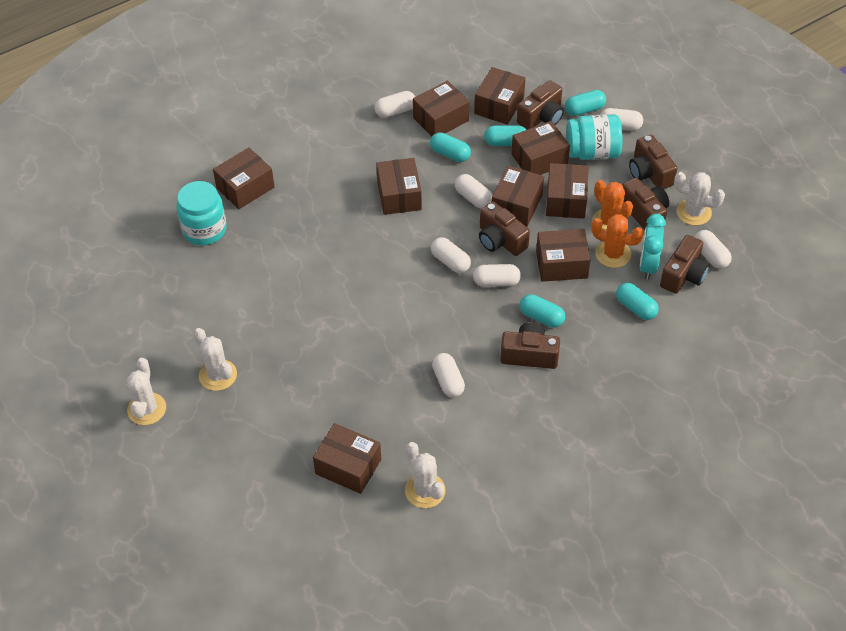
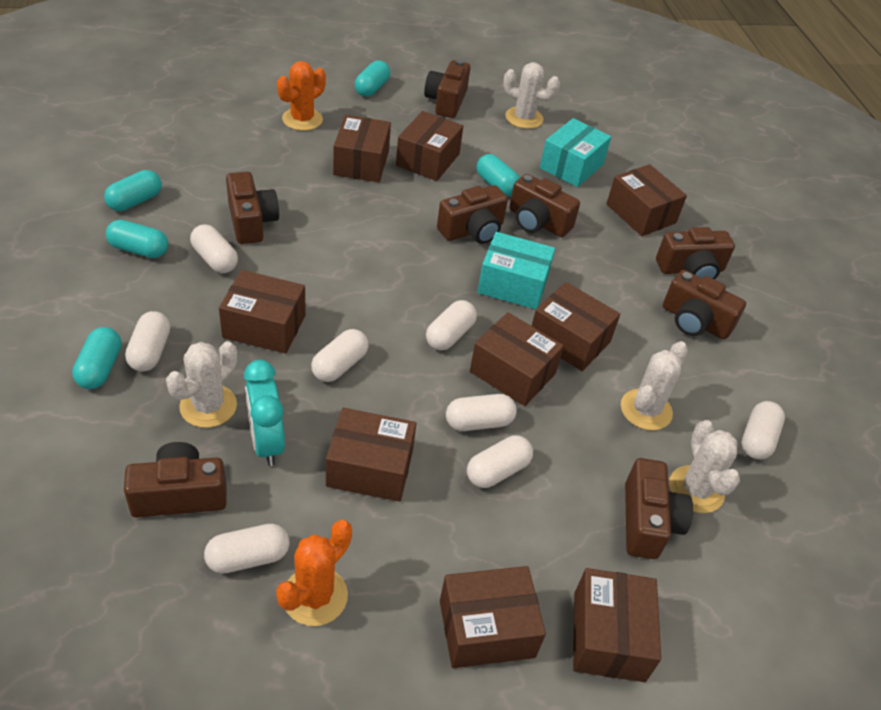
brown camera: 6 -> 8
turquoise box: 0 -> 2
turquoise jar: 2 -> 0
white capsule: 7 -> 8

